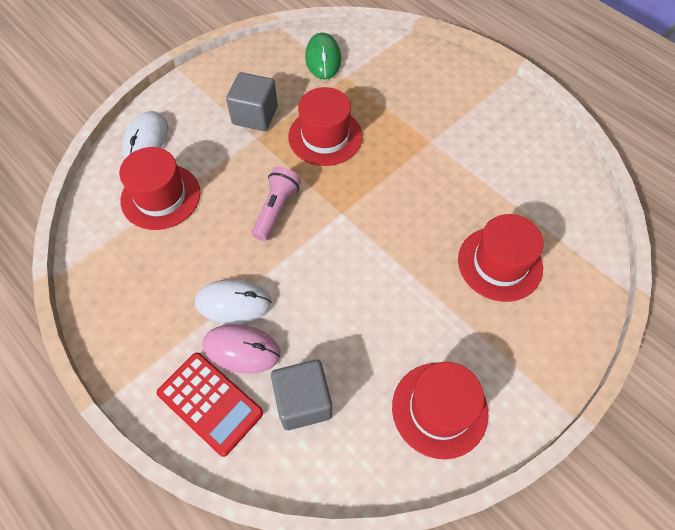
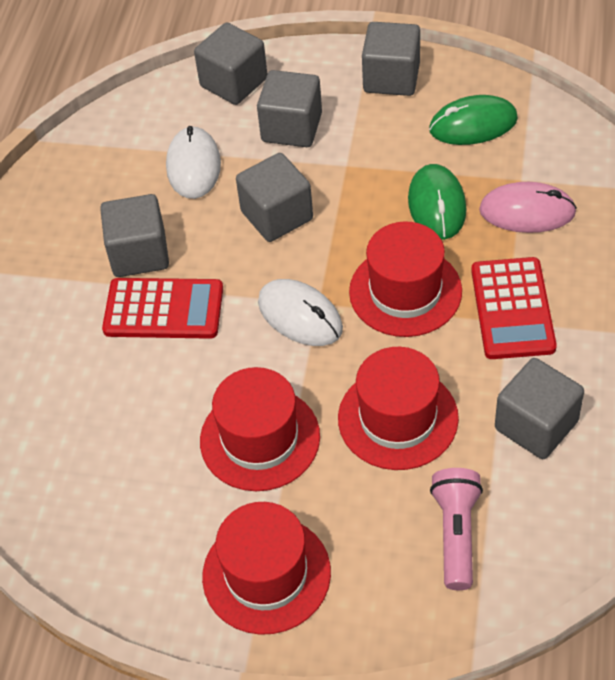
green mouse: 1 -> 2
grey cube: 2 -> 6
red calculator: 1 -> 2

